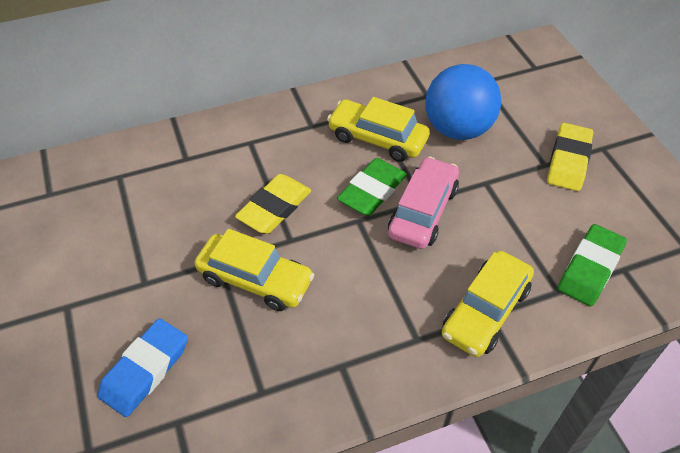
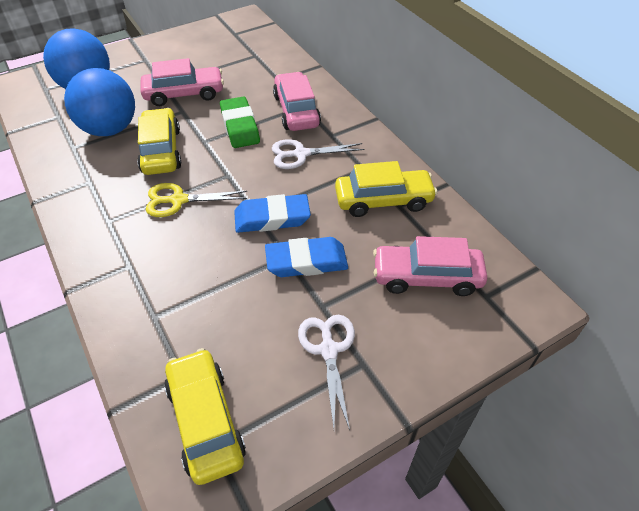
blue ball: 1 -> 2
blue eraser: 1 -> 2
green eraser: 2 -> 1
pink car: 1 -> 3
white scissors: 0 -> 2
yellow eraser: 2 -> 0
yellow scissors: 0 -> 1

